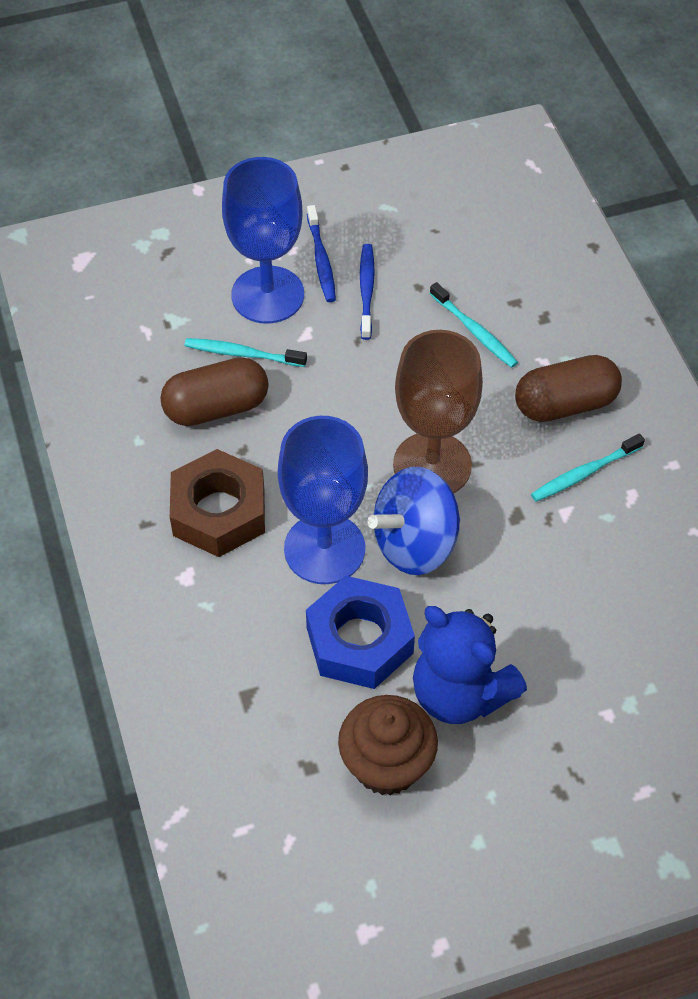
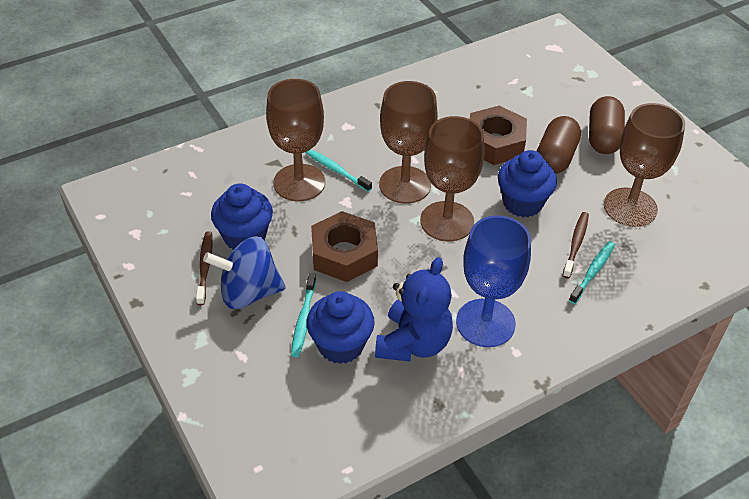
blue cupcake: 0 -> 3
blue goblet: 2 -> 1
blue nut: 1 -> 0
blue toothbrush: 2 -> 0
brown cupcake: 1 -> 0
brown goblet: 1 -> 4
brown nut: 1 -> 2
brown toothbrush: 0 -> 2

